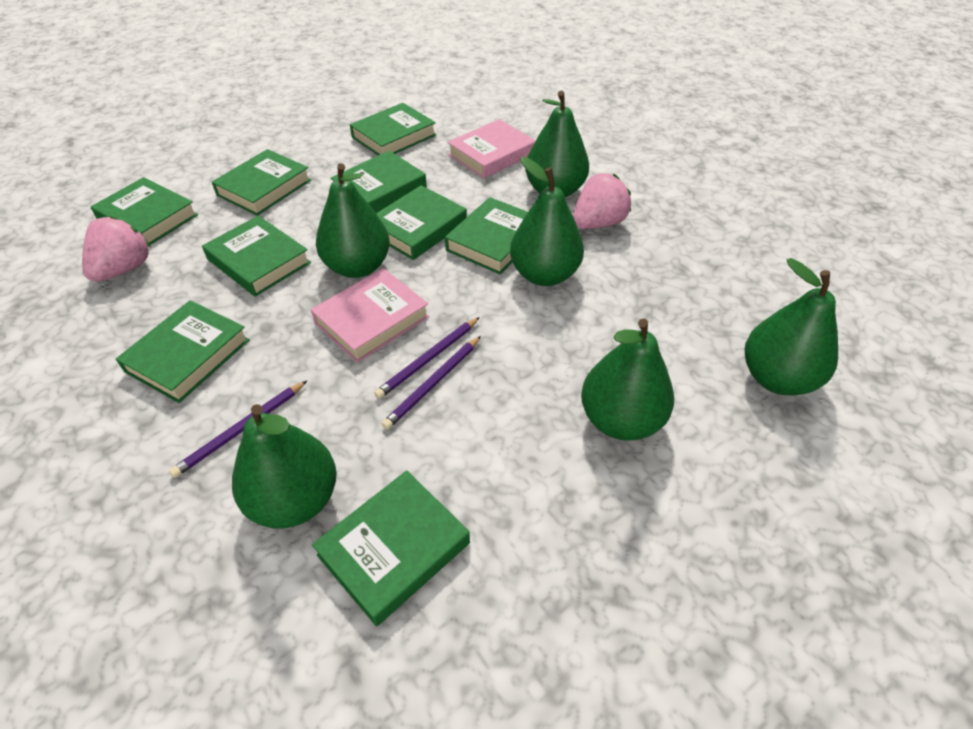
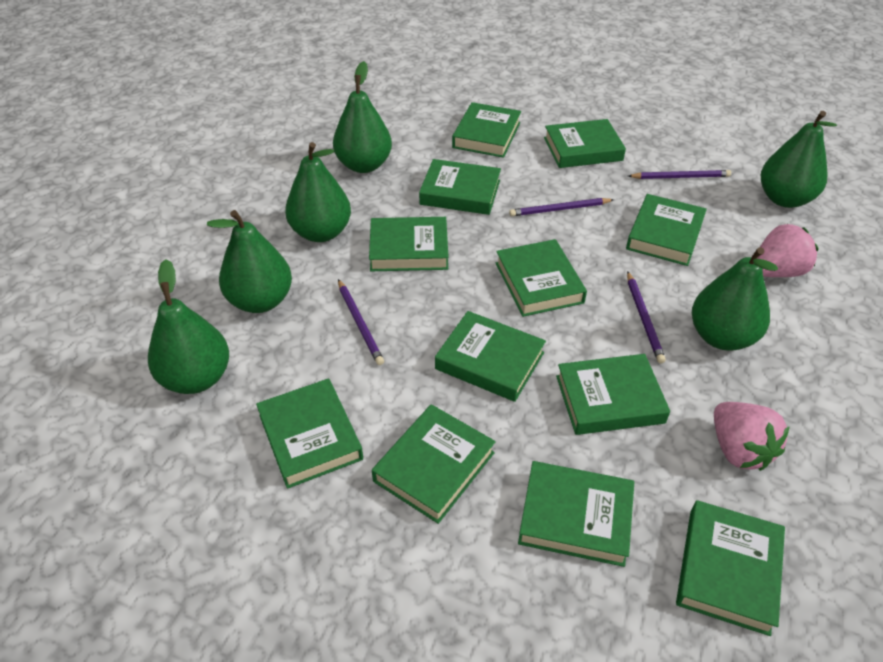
green book: 9 -> 12
pink book: 2 -> 0
purple pencil: 3 -> 4

